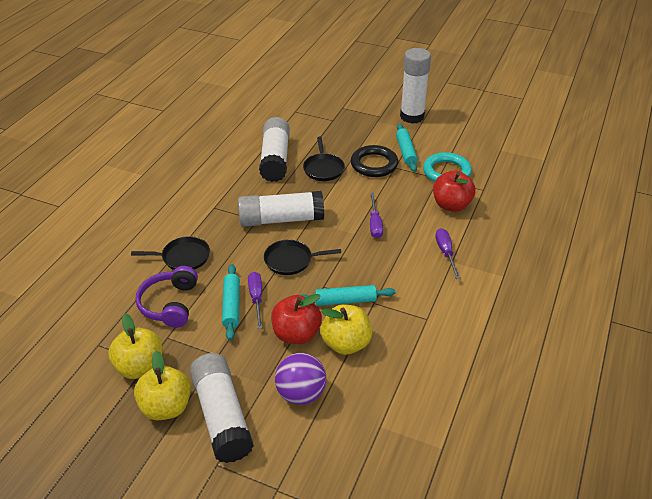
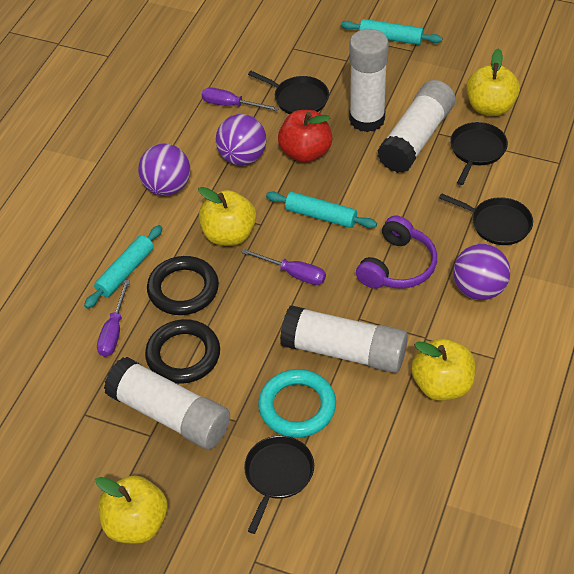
black pan: 3 -> 4
black ring: 1 -> 2
purple ball: 1 -> 3
red apple: 2 -> 1
yellow apple: 3 -> 4

